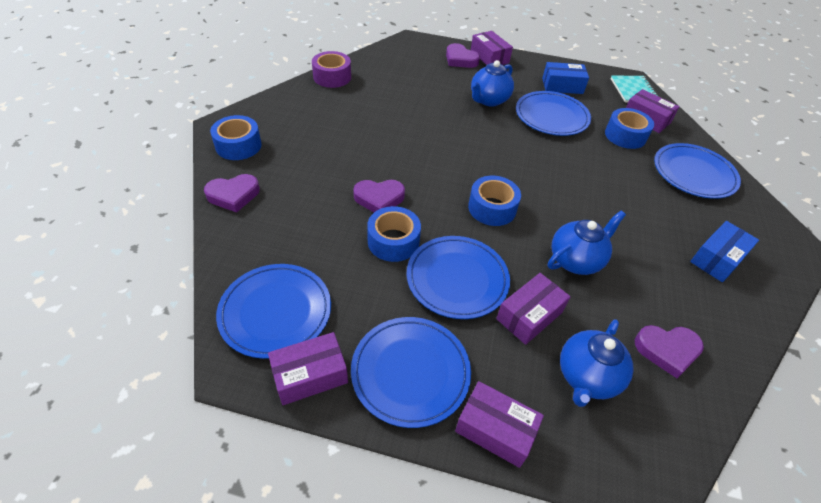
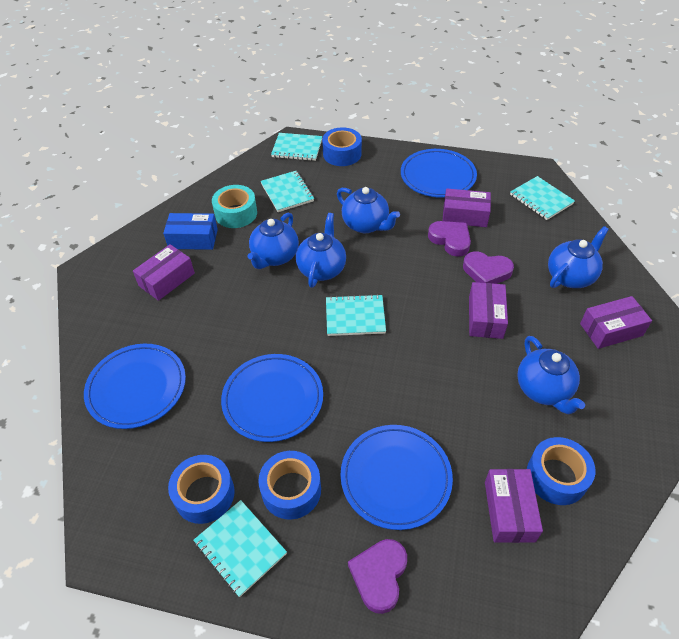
blue box: 2 -> 1
blue plate: 5 -> 4
blue teapot: 3 -> 5
purple heart: 4 -> 3
purple tape: 1 -> 0
turquoise notebook: 1 -> 5
turquoise tape: 0 -> 1

